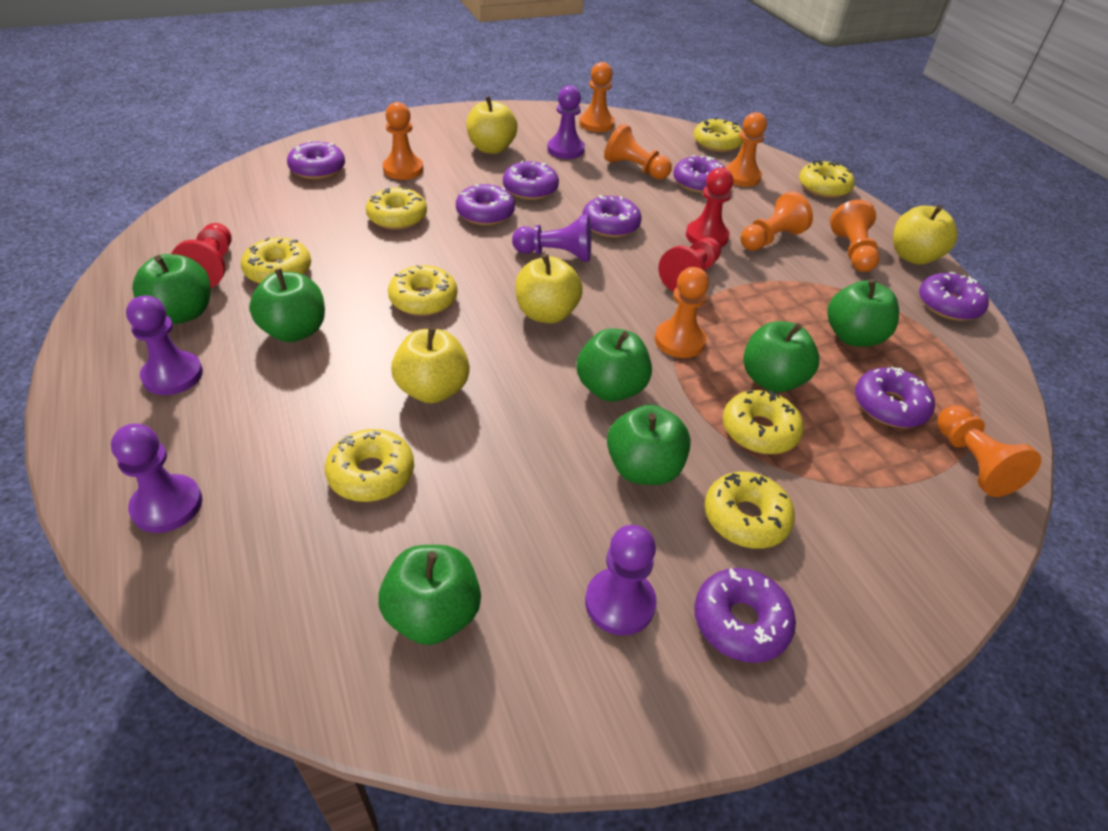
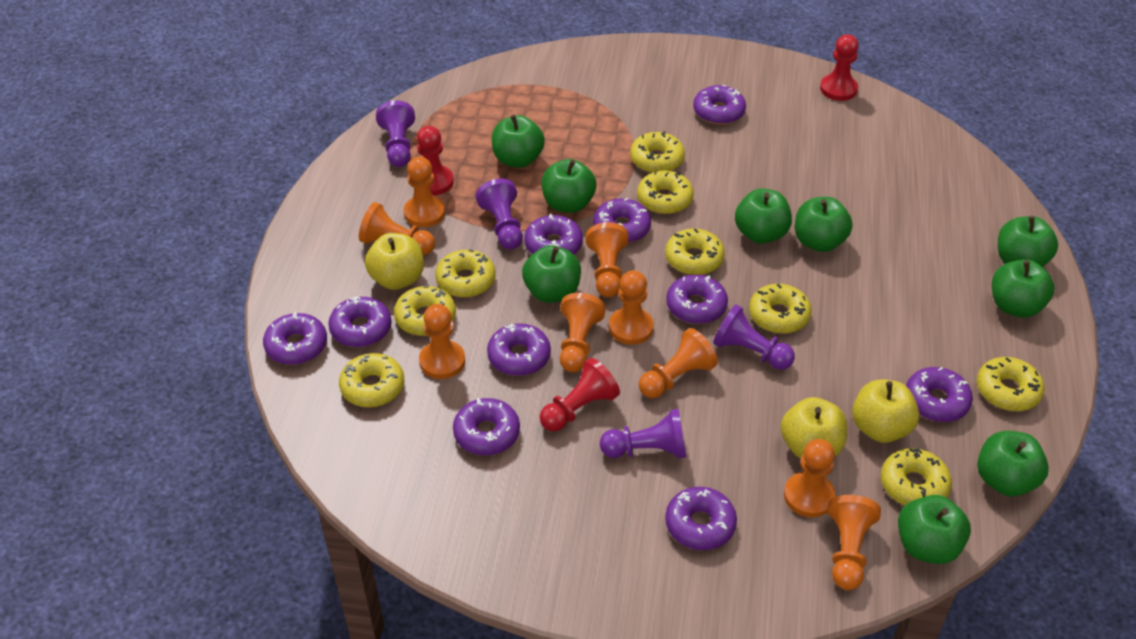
green apple: 7 -> 9
orange pawn: 8 -> 9
purple donut: 8 -> 10
purple pawn: 5 -> 4
yellow apple: 4 -> 3
yellow donut: 8 -> 9

